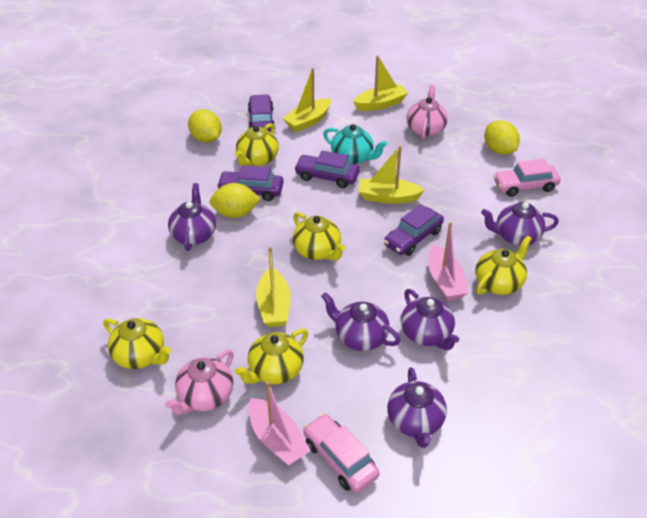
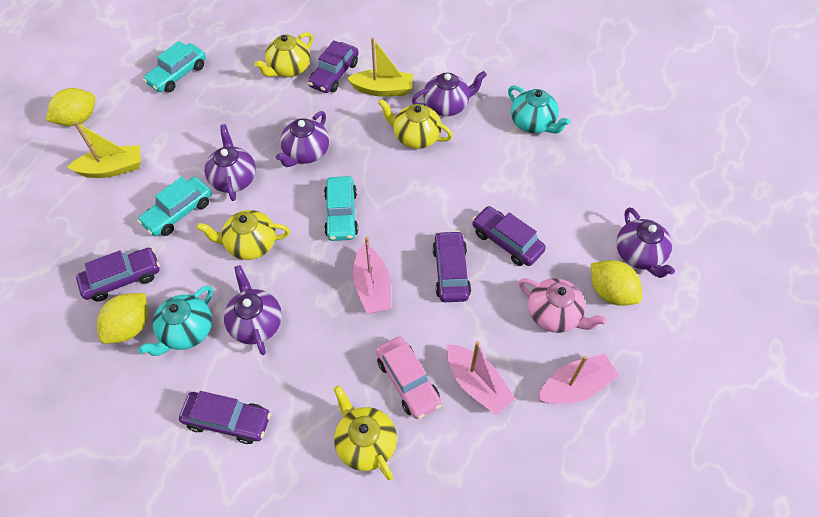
pink boat: 2 -> 3
pink car: 2 -> 1
pink teapot: 2 -> 1
purple car: 4 -> 5
turquoise car: 0 -> 3
turquoise teapot: 1 -> 2
yellow boat: 4 -> 2
yellow teapot: 5 -> 4

